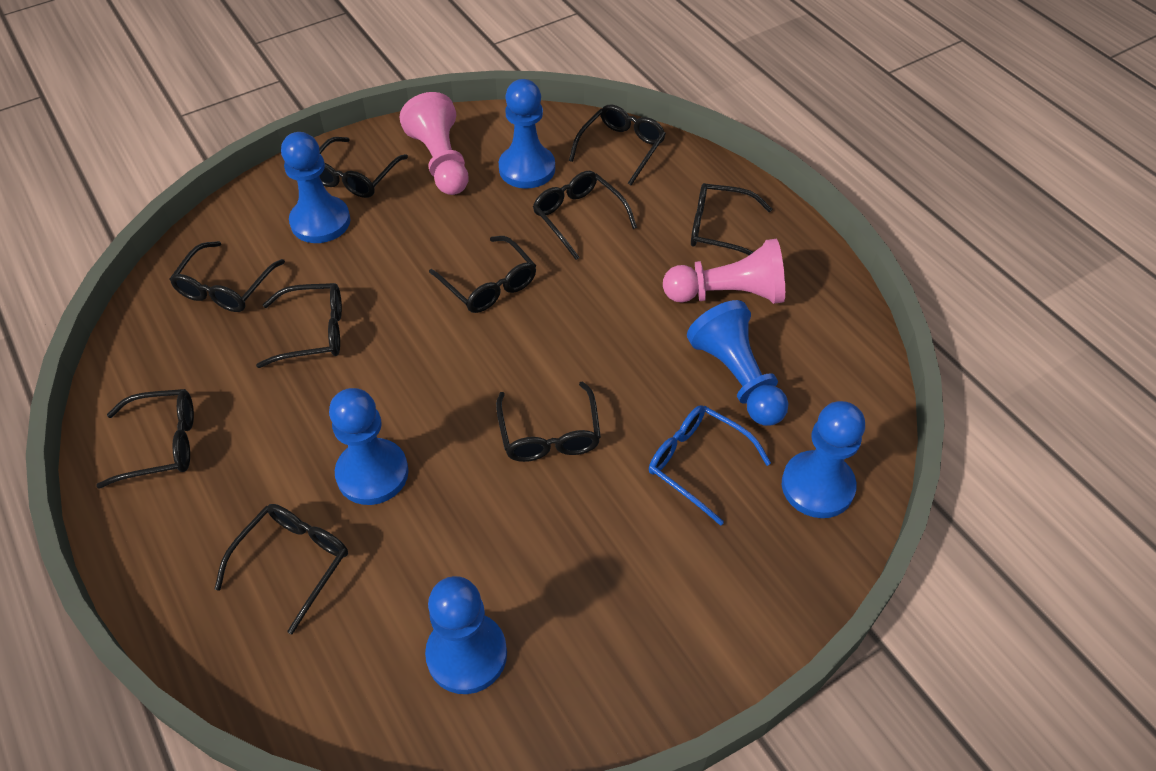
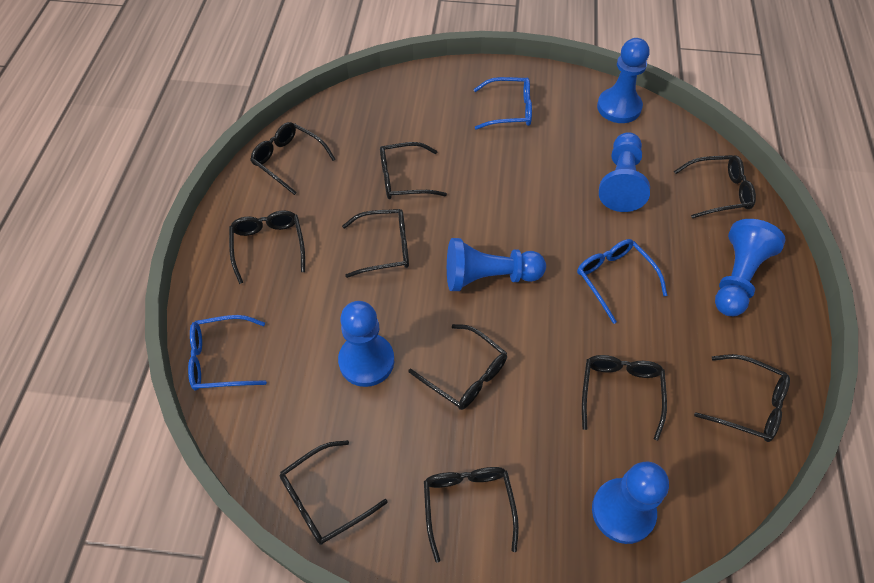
blue glasses: 1 -> 3
pink pawn: 2 -> 0

